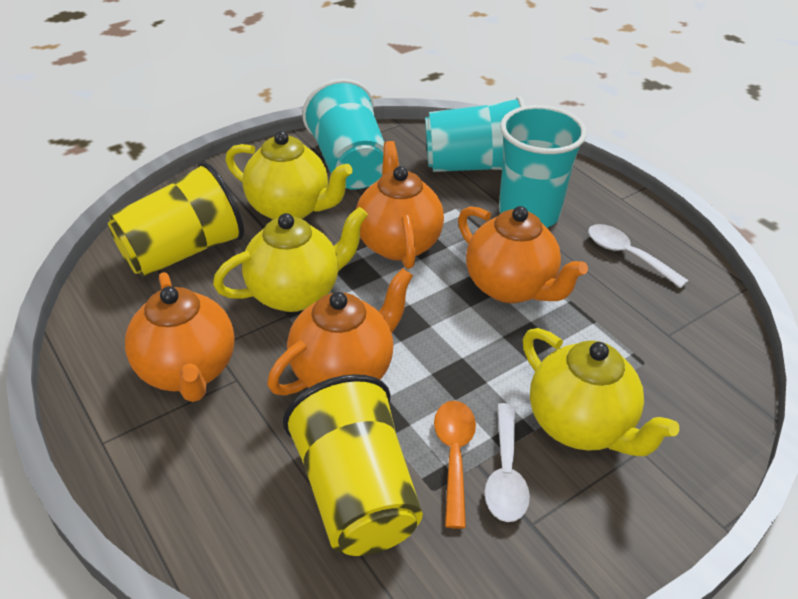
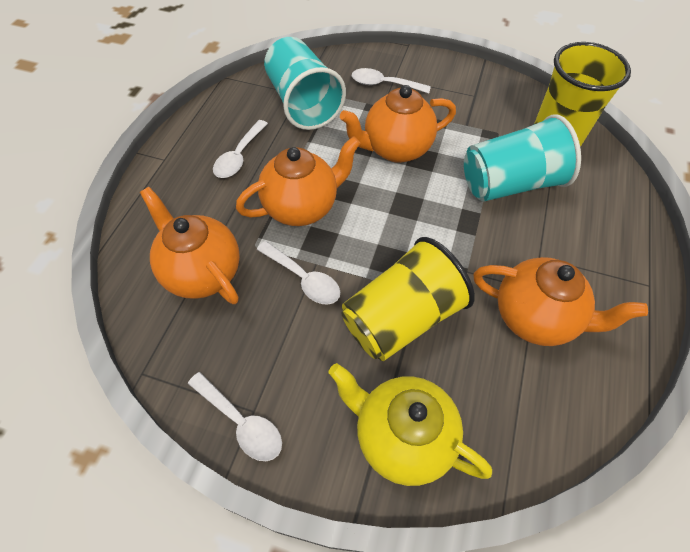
orange spoon: 1 -> 0
turquoise cup: 3 -> 2
white spoon: 2 -> 4
yellow teapot: 3 -> 1

